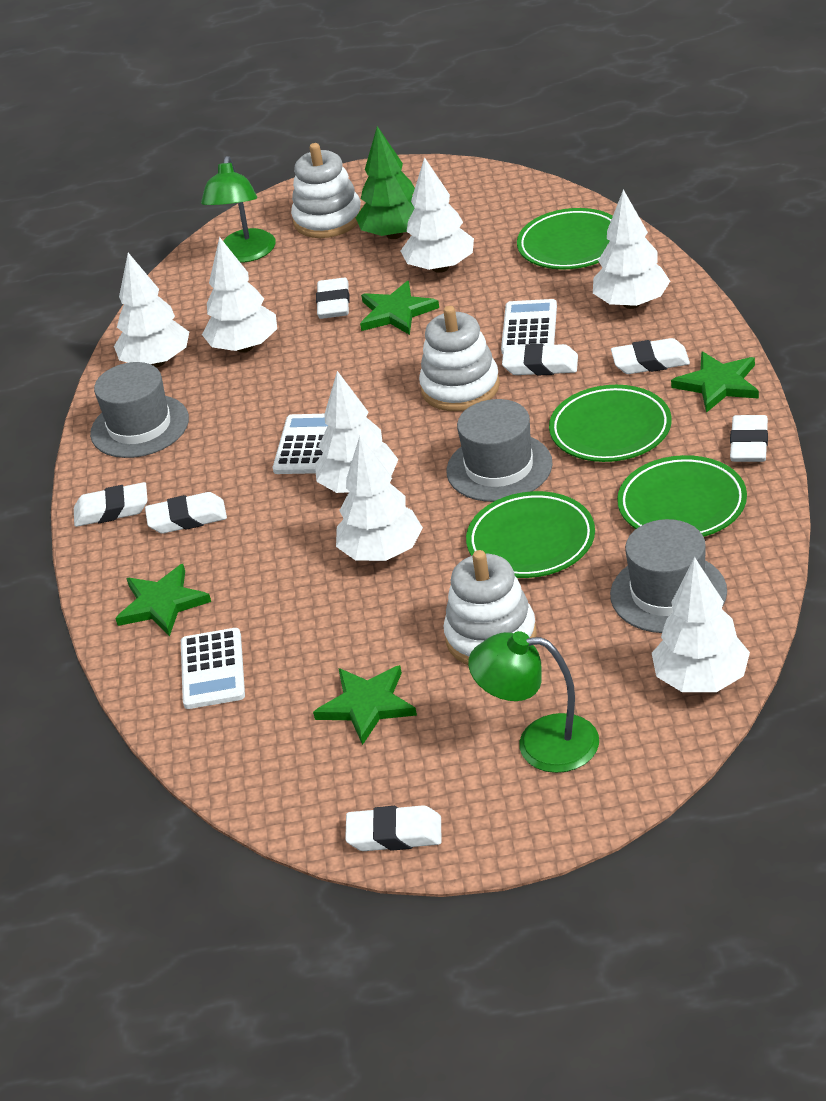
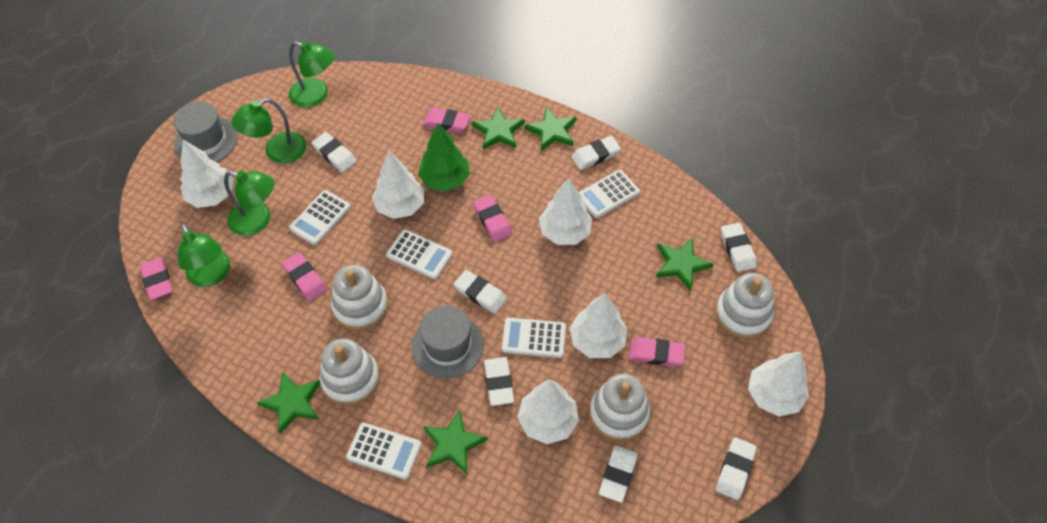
green lamp: 2 -> 4
green plate: 4 -> 0
green star: 4 -> 5
grey hat: 3 -> 2
pink eraser: 0 -> 5
white calculator: 3 -> 5
white stacking toy: 3 -> 4
white tree: 7 -> 6

